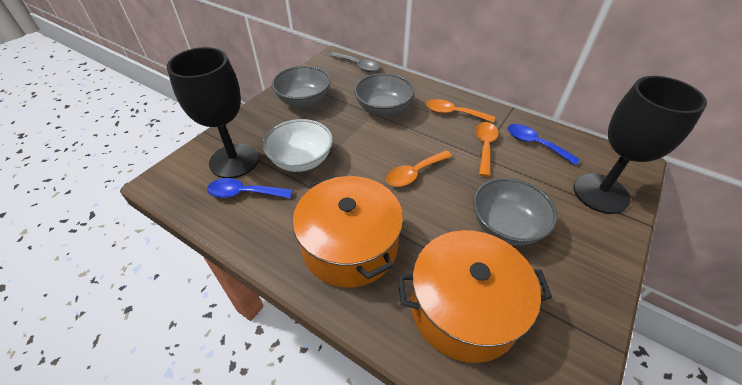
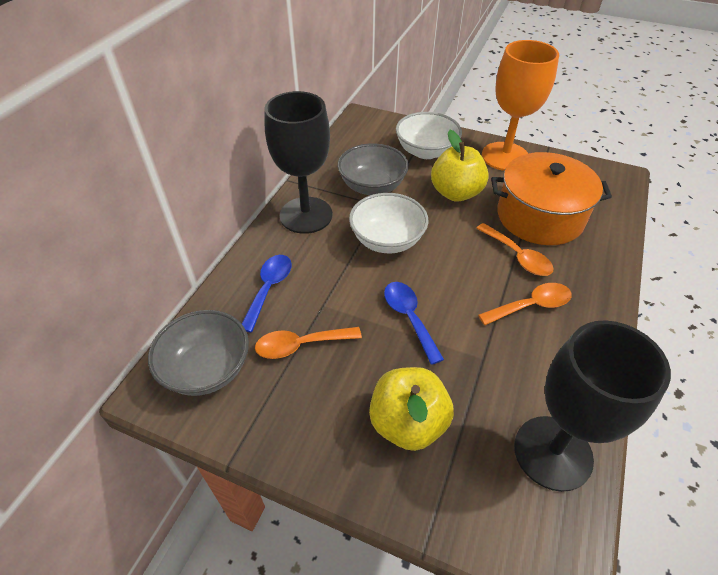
grey bowl: 3 -> 2
grey spoon: 1 -> 0
orange goblet: 0 -> 1
orange pot: 2 -> 1
white bowl: 1 -> 2
yellow apple: 0 -> 2

